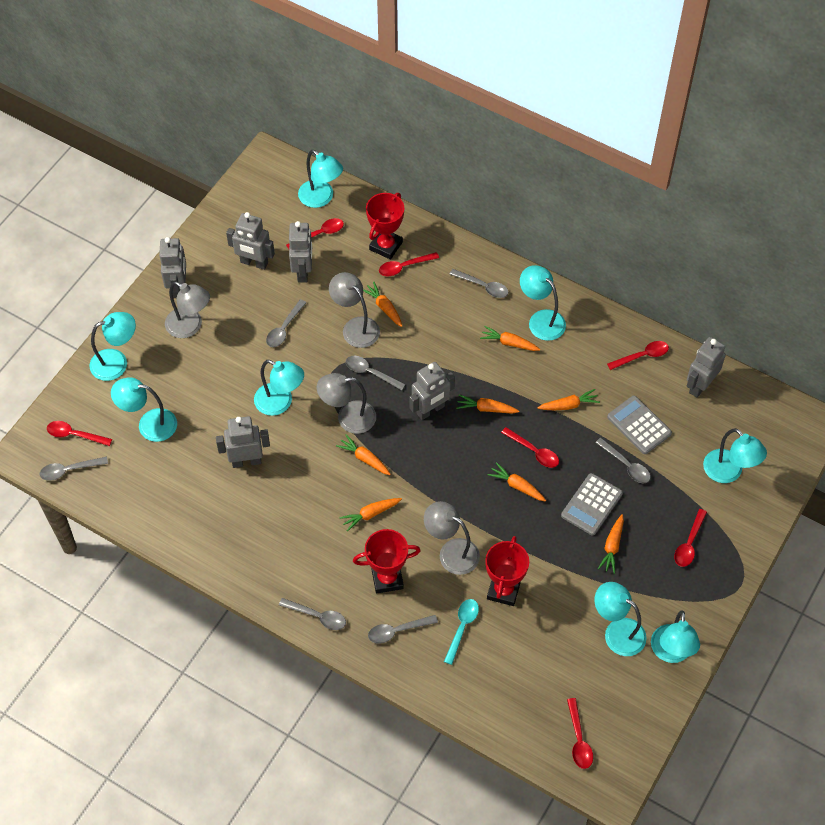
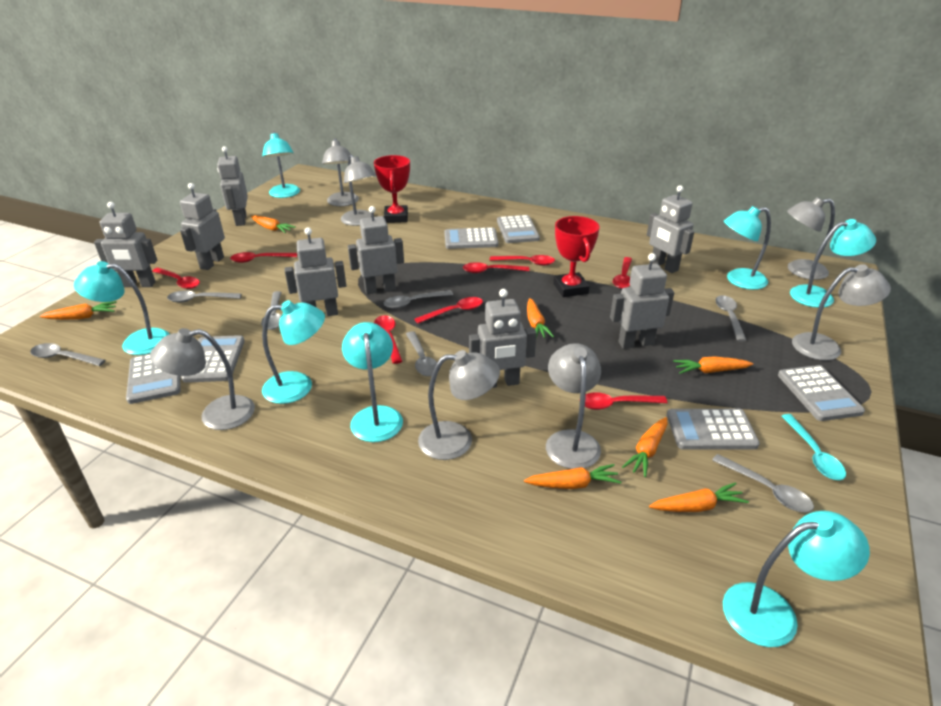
grey calculator: 2 -> 6
grey lamp: 4 -> 7
grey robot: 6 -> 8
orange carrot: 8 -> 7
red spoon: 7 -> 8
red trophy: 3 -> 2
turquoise lamp: 8 -> 7

